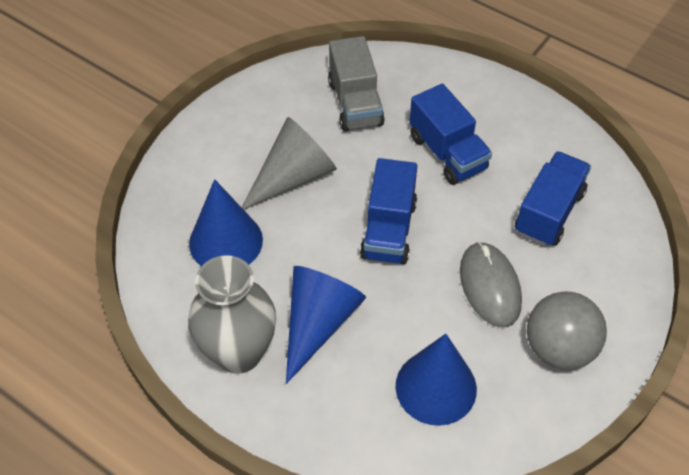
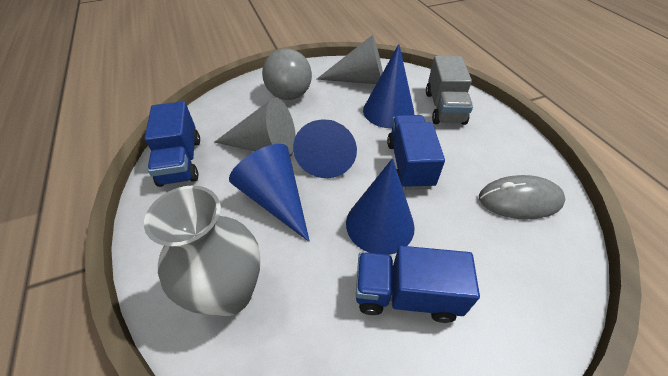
blue cone: 3 -> 4
grey cone: 1 -> 2

